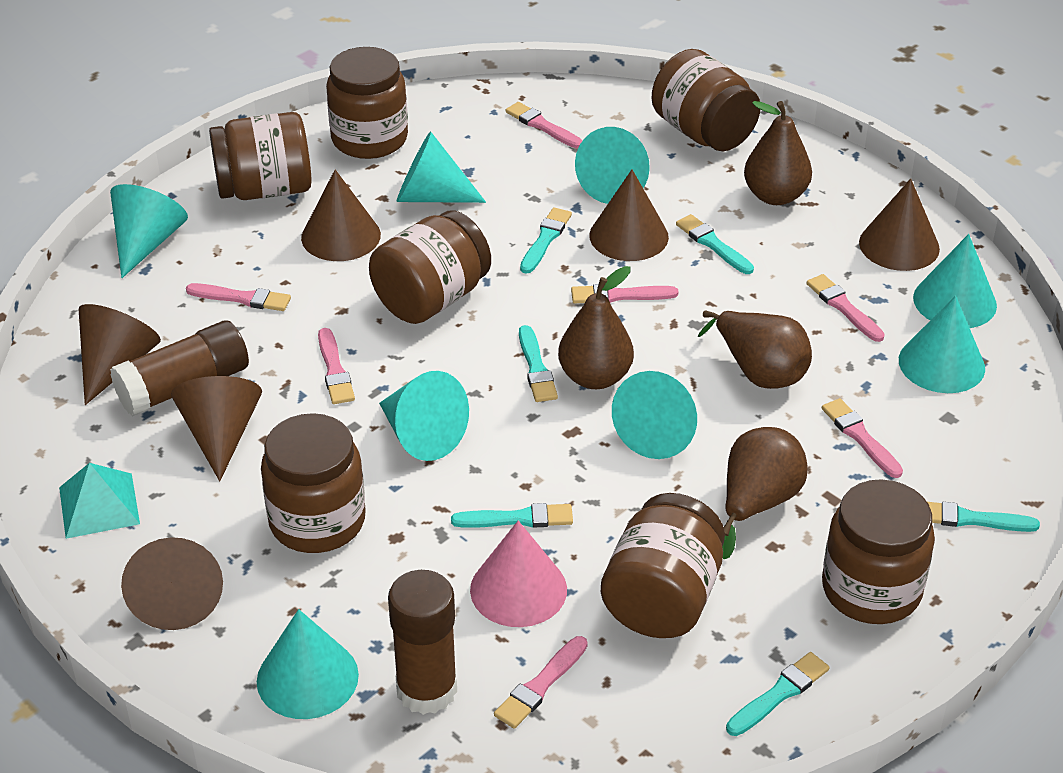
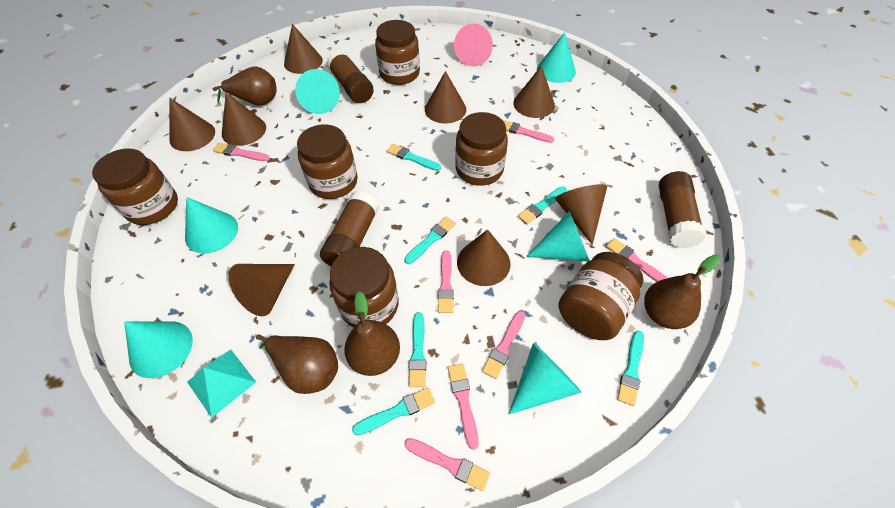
brown cone: 6 -> 8
brown glue stick: 2 -> 3
brown jar: 7 -> 6
turquoise cone: 8 -> 6

